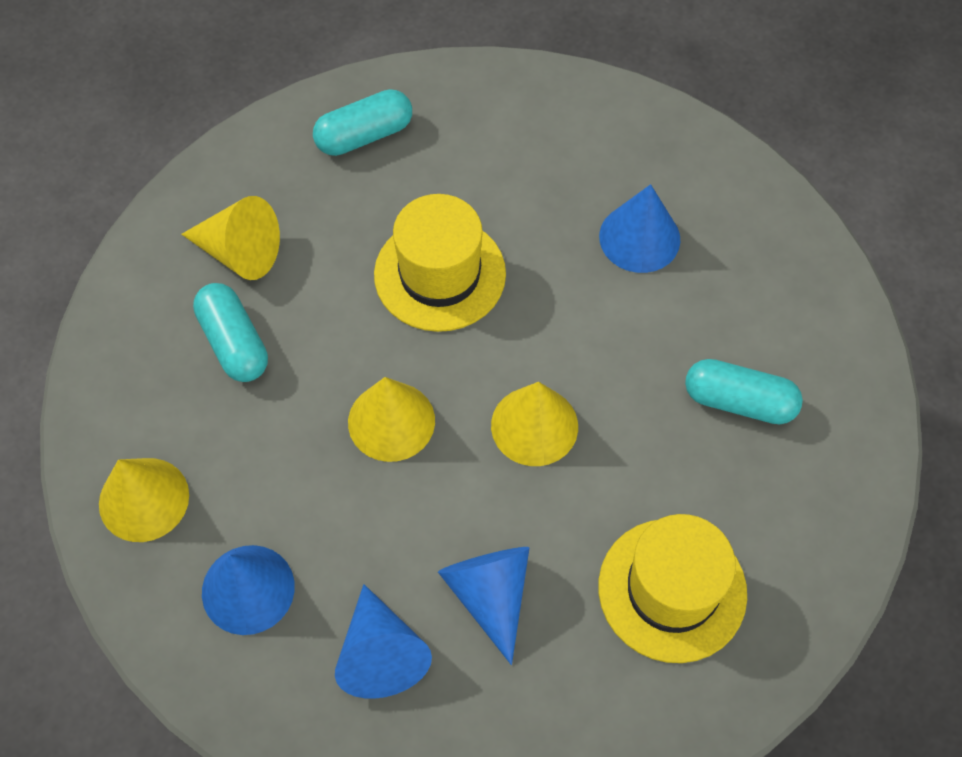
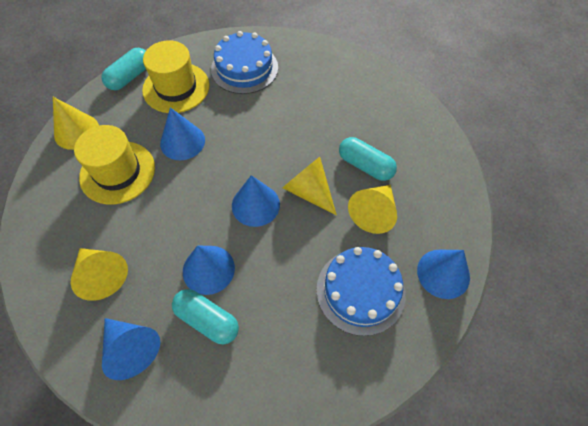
blue cake: 0 -> 2
blue cone: 4 -> 5

